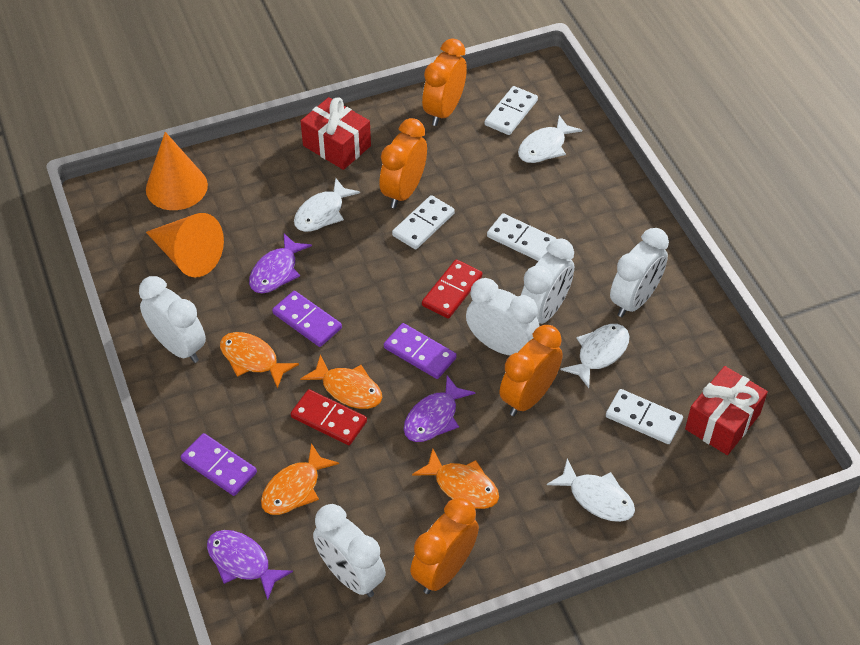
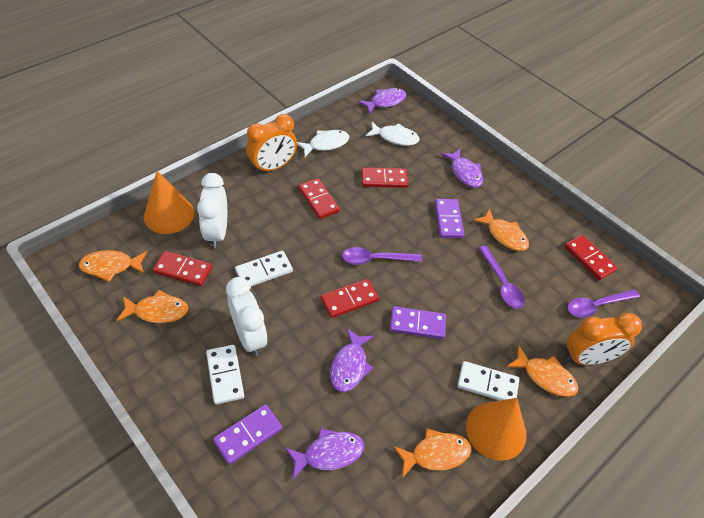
orange clock: 4 -> 2
orange fish: 4 -> 5
purple fish: 3 -> 4
purple spoon: 0 -> 3
red domino: 2 -> 5
red gift: 2 -> 0
white clock: 5 -> 2
white domino: 4 -> 3
white fish: 4 -> 2

